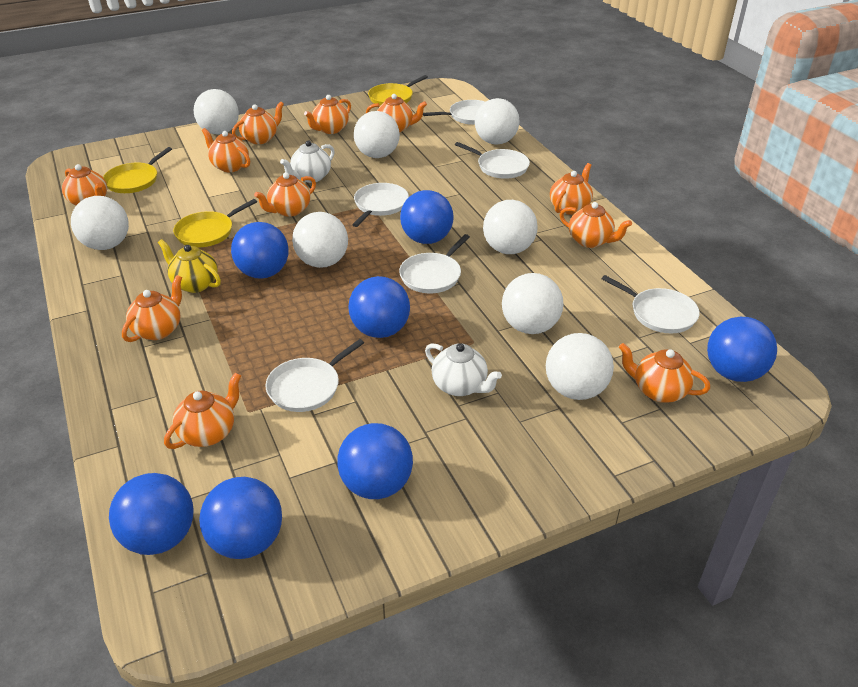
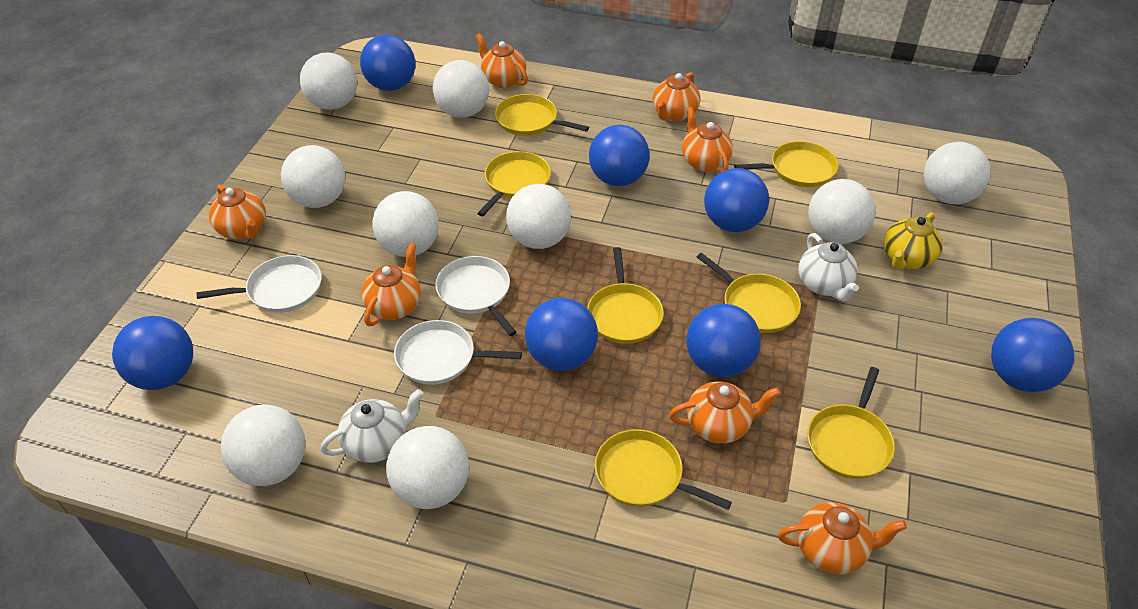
orange teapot: 11 -> 7
white ball: 8 -> 9
white pan: 6 -> 3
yellow pan: 3 -> 7

